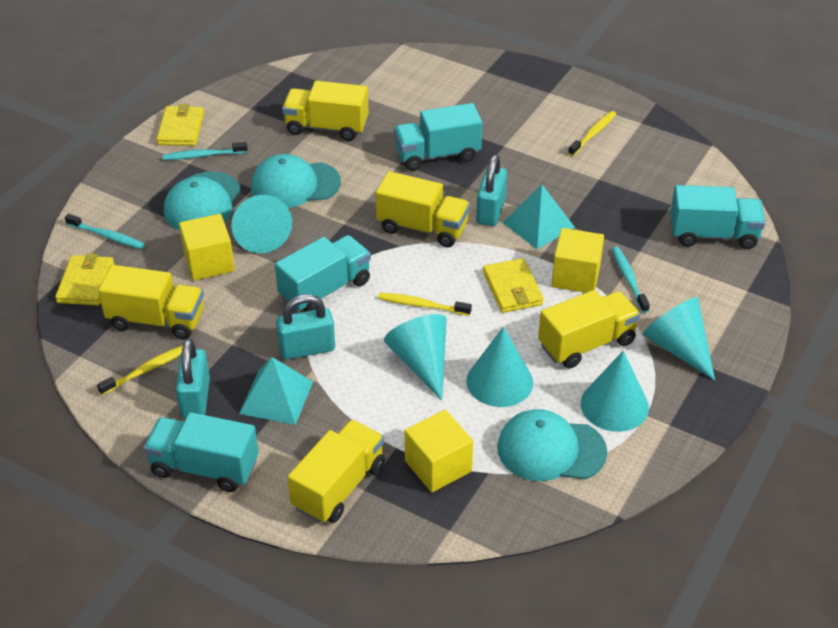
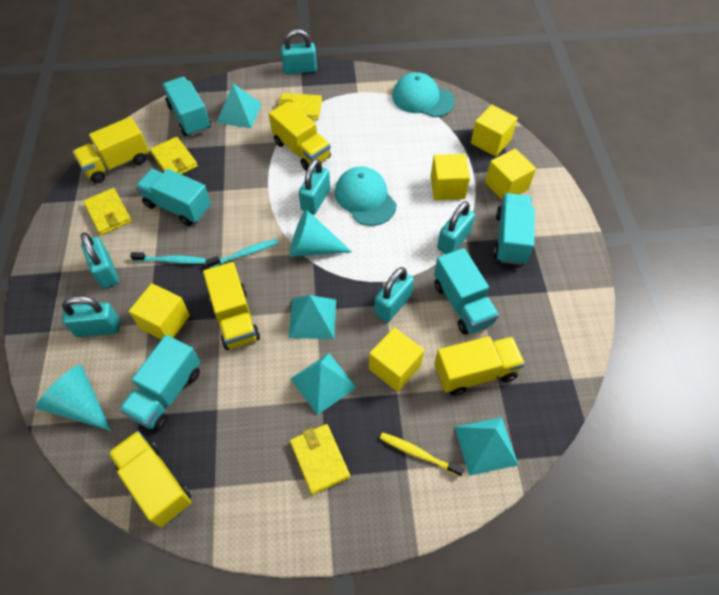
turquoise cap: 3 -> 2
turquoise cone: 5 -> 2
turquoise padlock: 3 -> 6
turquoise pyramid: 2 -> 4
turquoise toothbrush: 3 -> 2
turquoise truck: 4 -> 5
yellow cube: 3 -> 5
yellow toothbrush: 3 -> 1
yellow wallet: 3 -> 4

